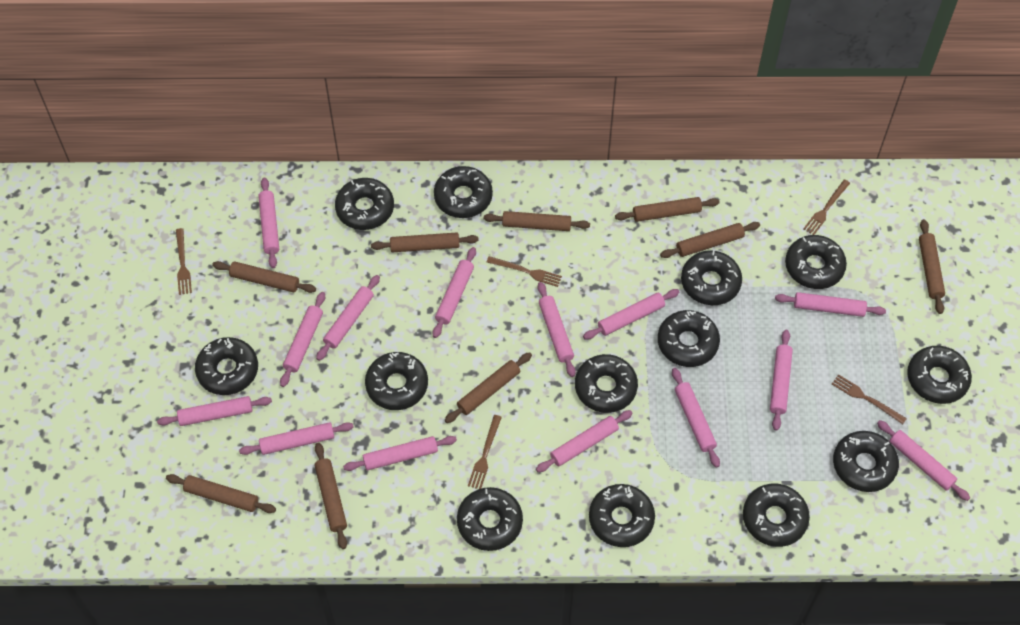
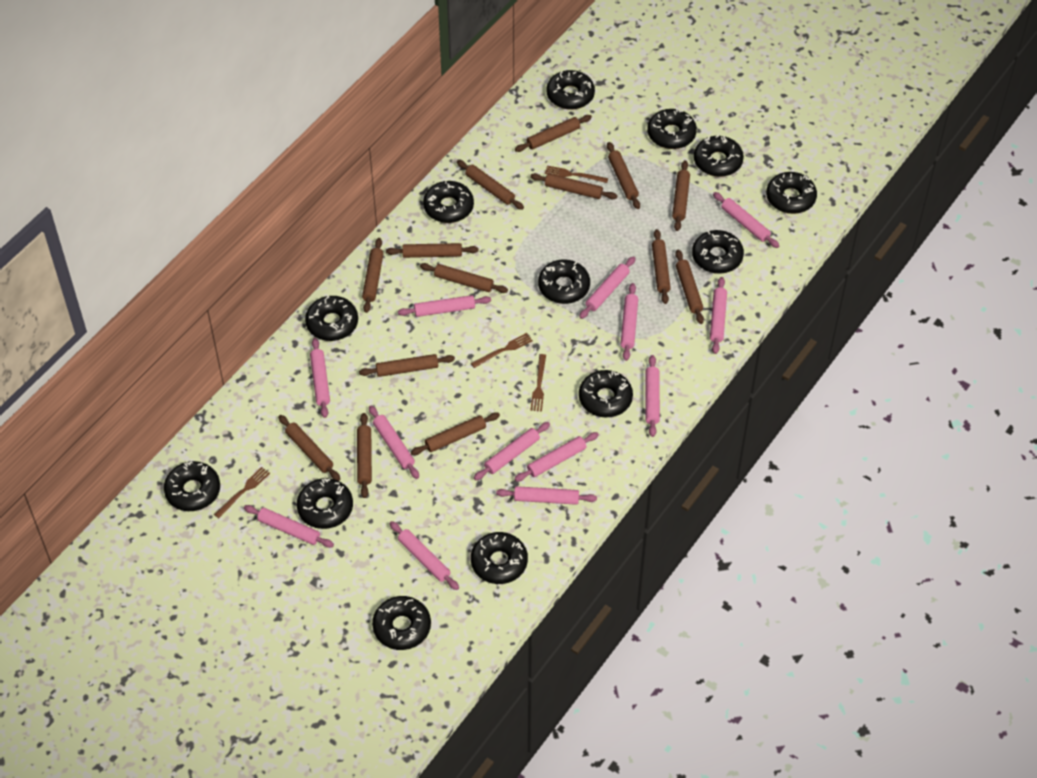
brown fork: 5 -> 4
brown rolling pin: 9 -> 14
pink rolling pin: 14 -> 13

